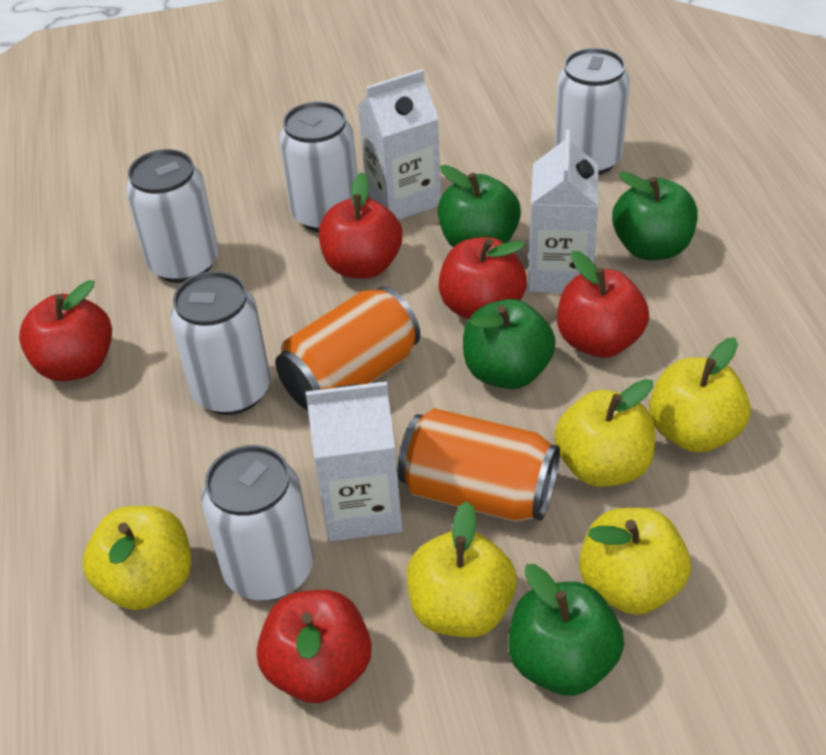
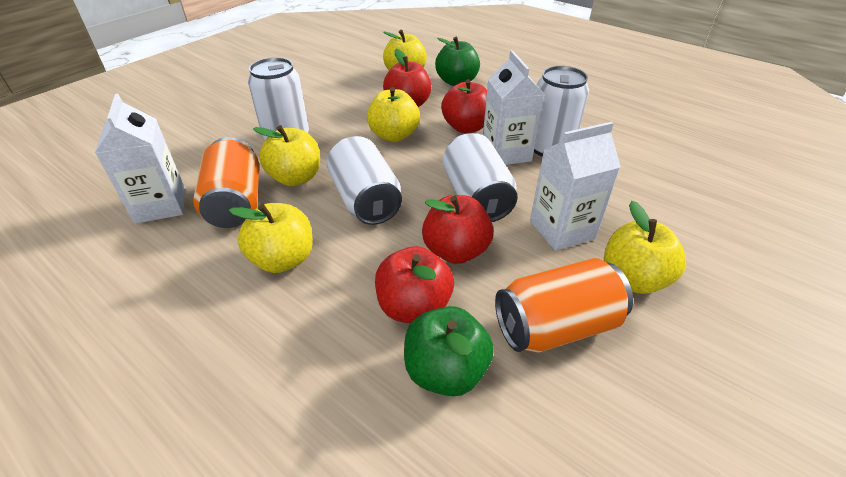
green apple: 4 -> 2
red apple: 5 -> 4
white can: 5 -> 4

